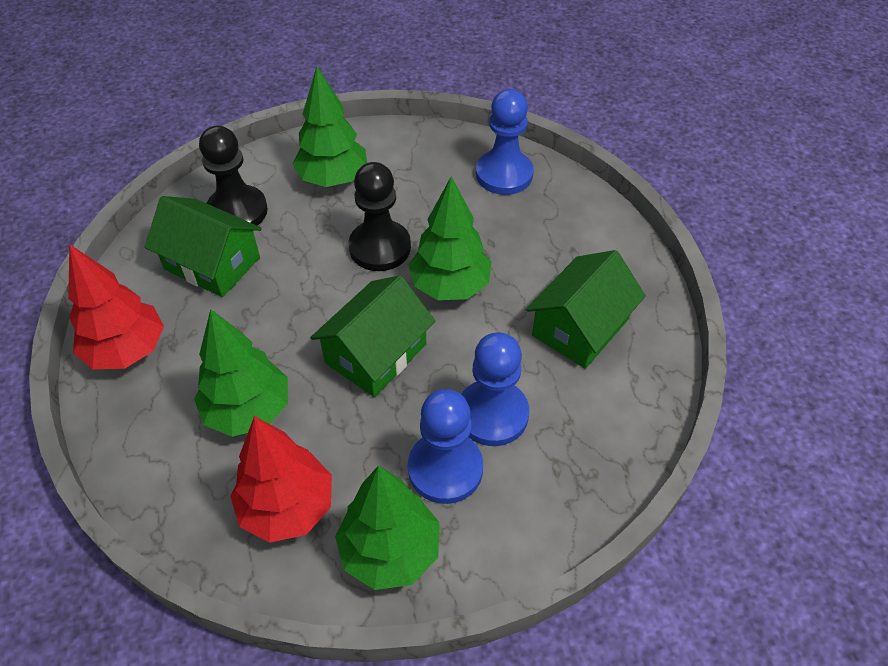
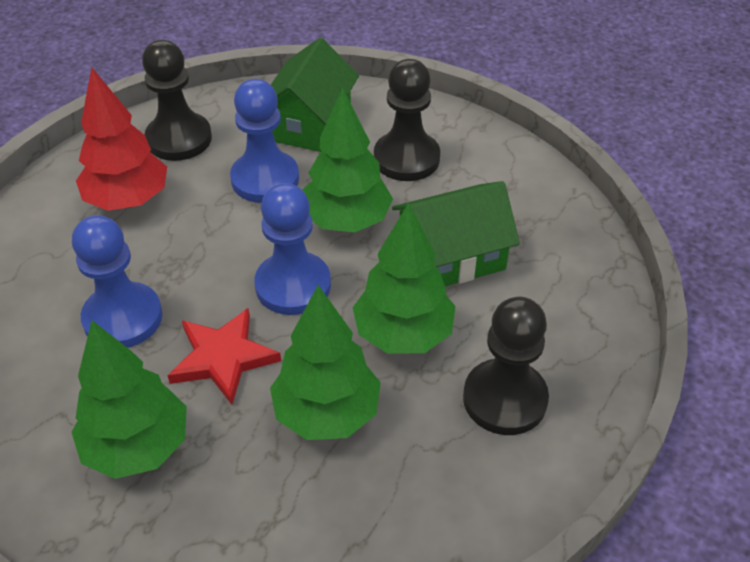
black pawn: 2 -> 3
green house: 3 -> 2
red star: 0 -> 1
red tree: 2 -> 1

